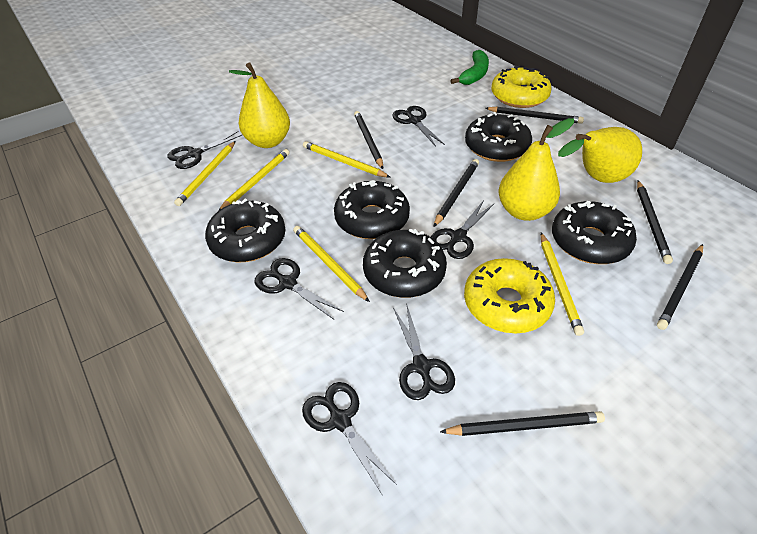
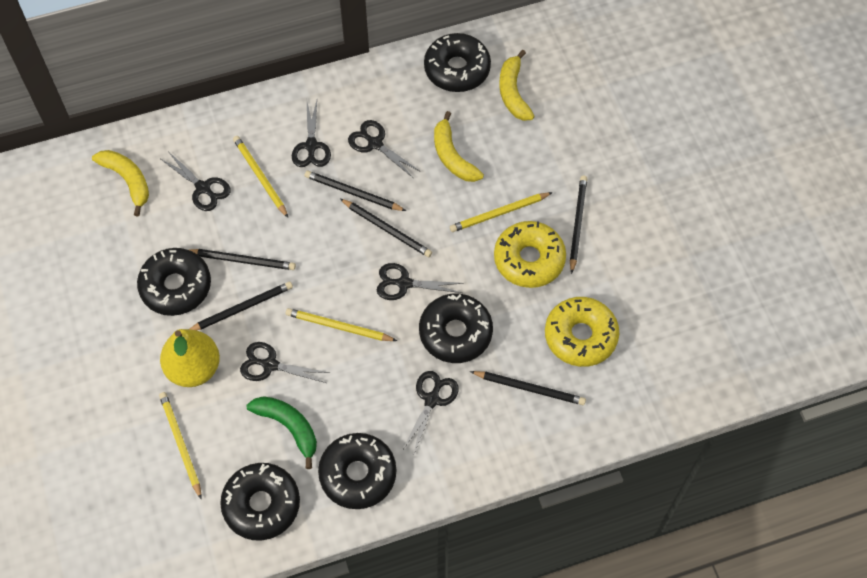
yellow banana: 0 -> 3
yellow pear: 3 -> 1
yellow pencil: 5 -> 4

